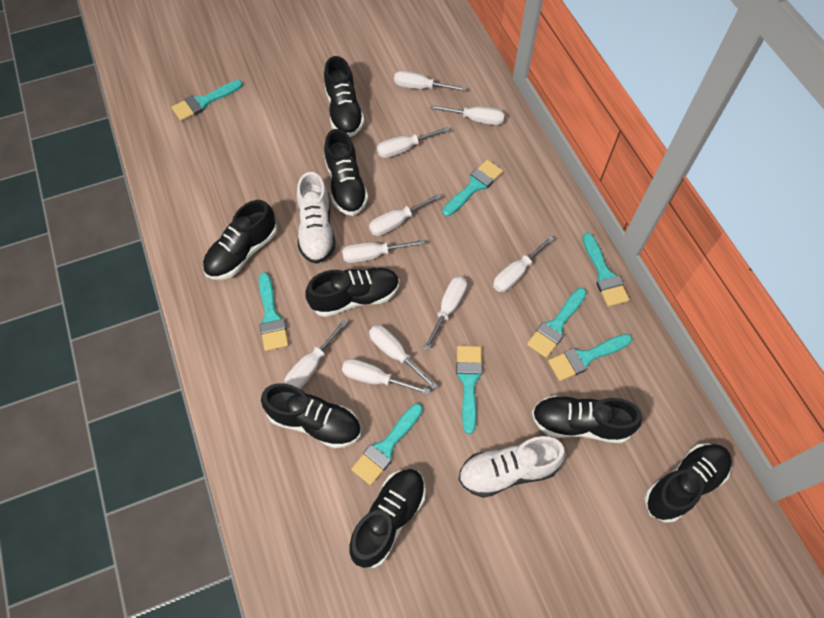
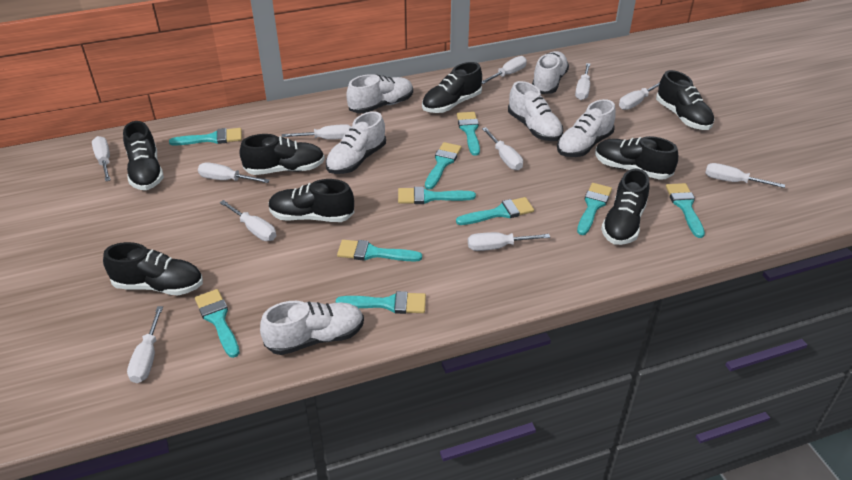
turquoise brush: 8 -> 10
white screwdriver: 10 -> 11
white shoe: 2 -> 6

